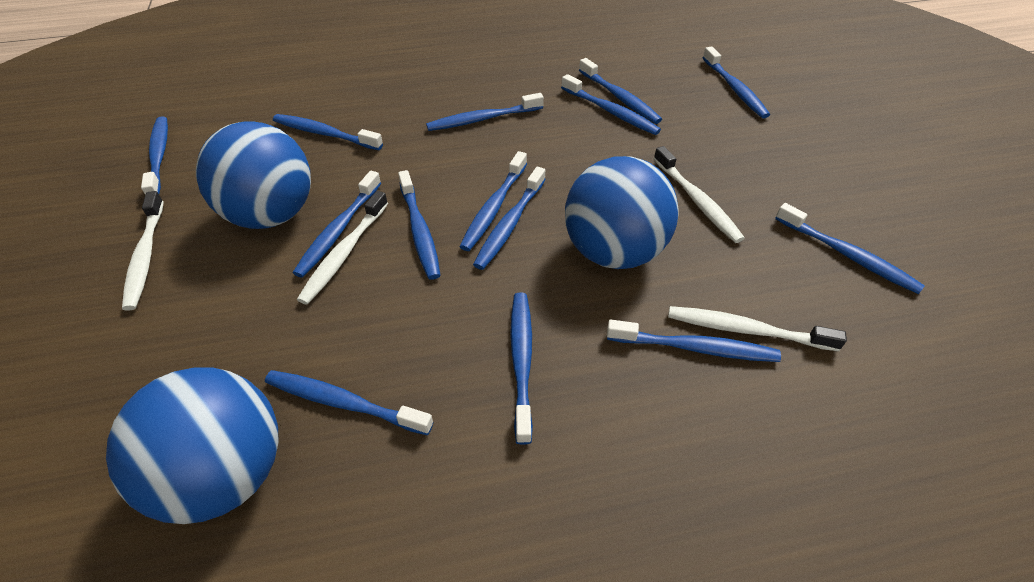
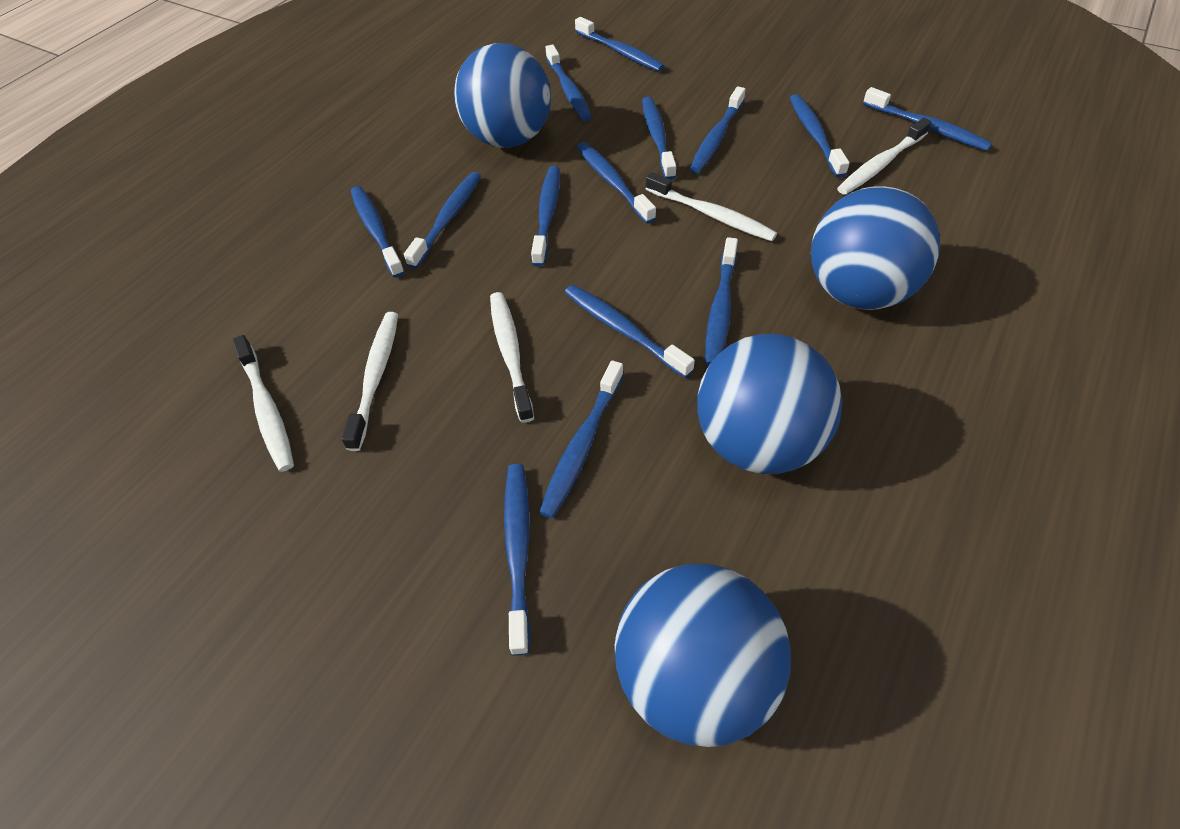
blue ball: 3 -> 4
white toothbrush: 4 -> 5

